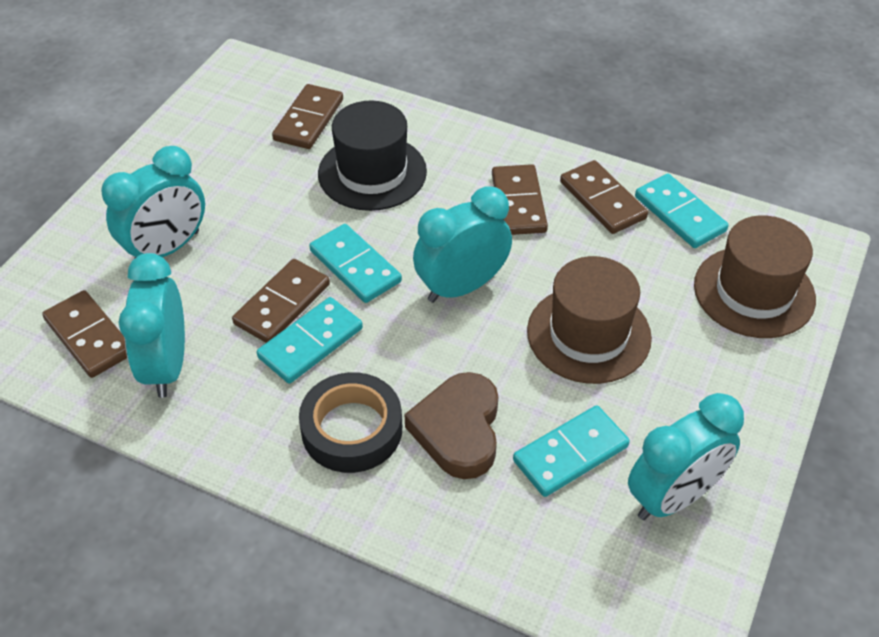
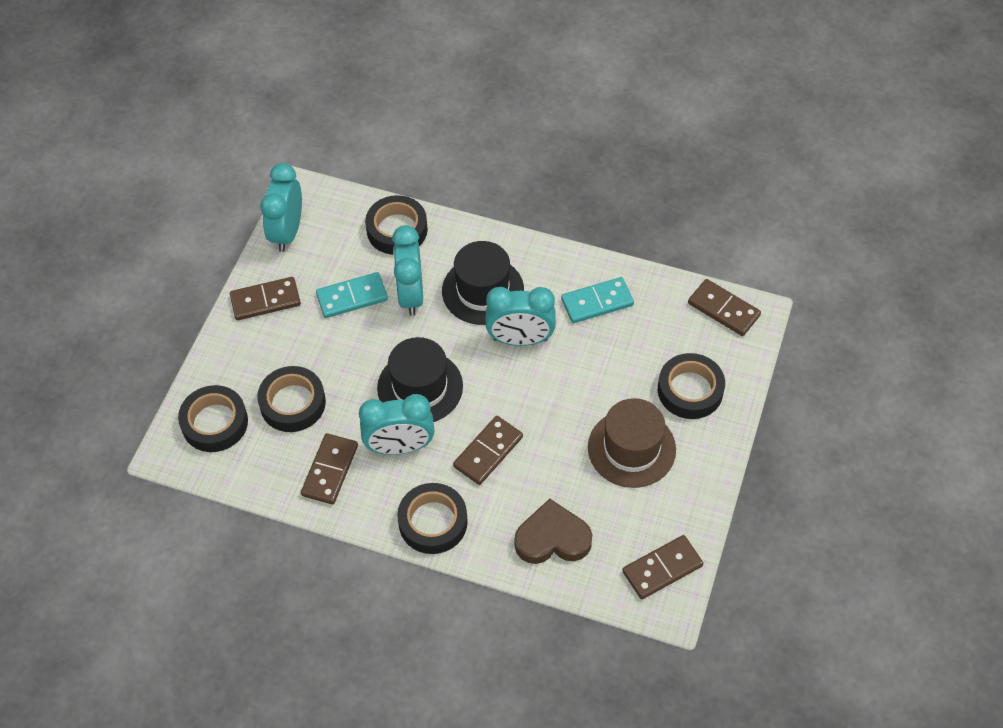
black hat: 1 -> 2
black tape: 1 -> 5
brown hat: 2 -> 1
turquoise domino: 4 -> 2

